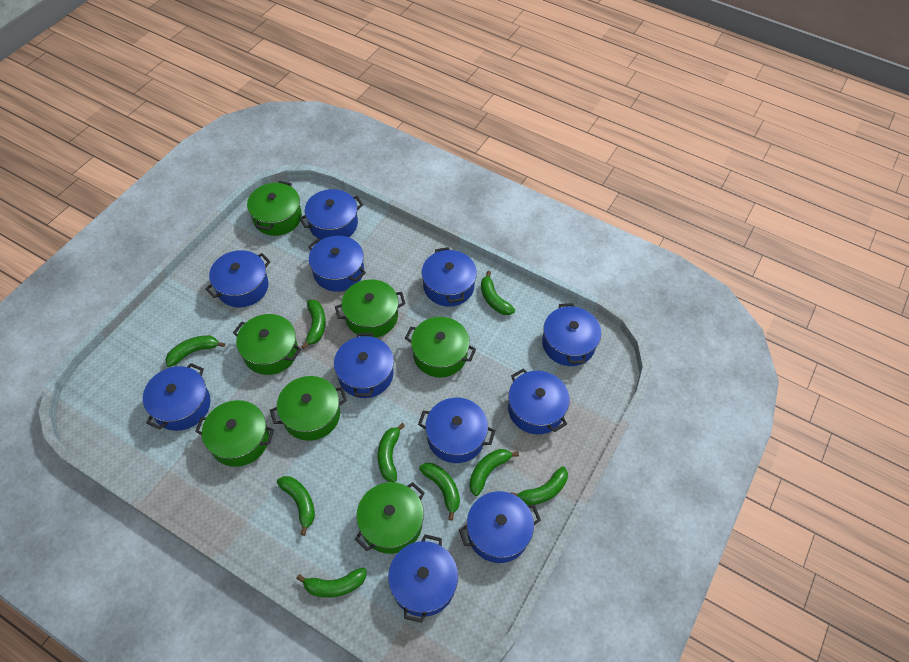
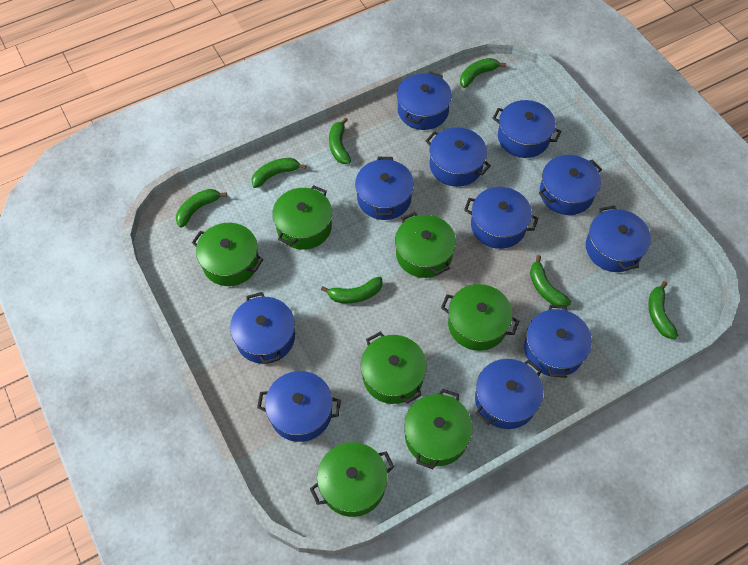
green banana: 9 -> 7

